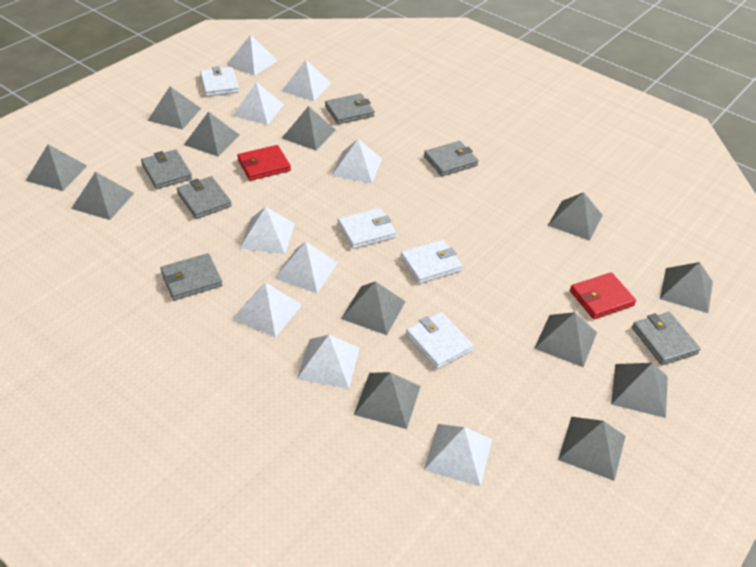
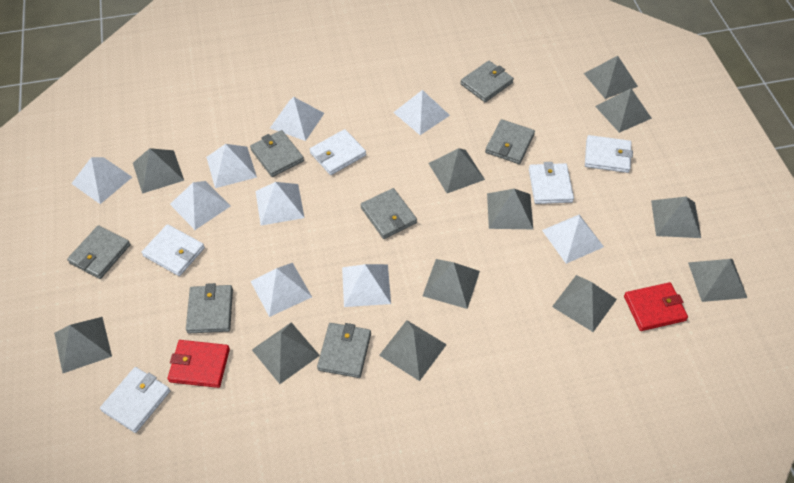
grey wallet: 6 -> 7
white wallet: 4 -> 5

